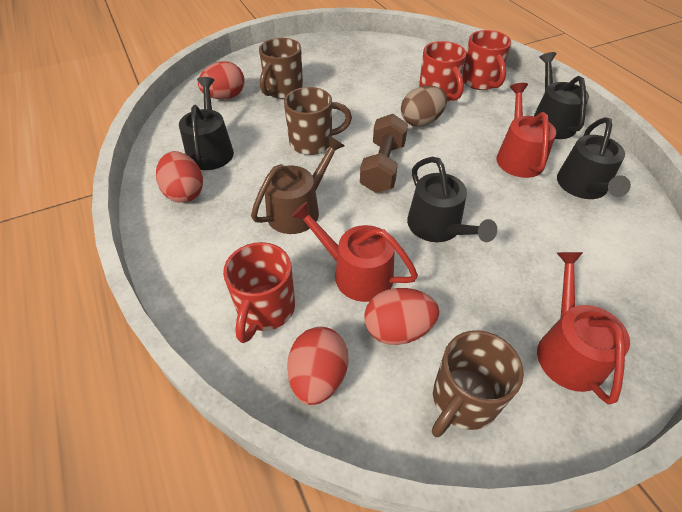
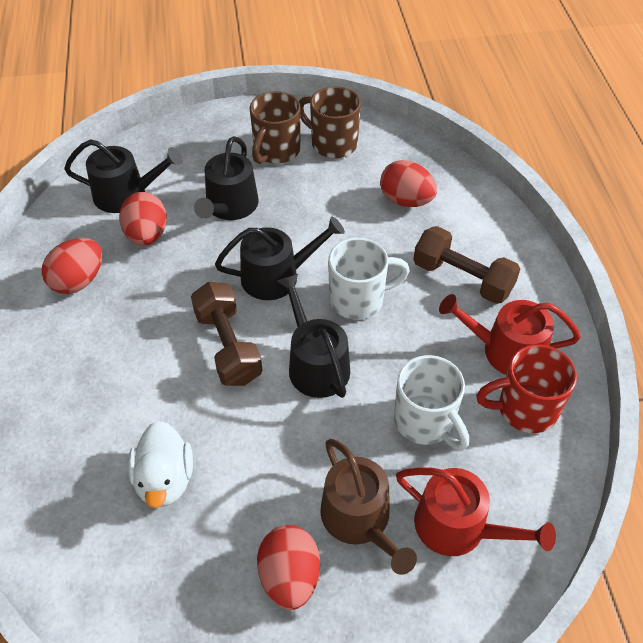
brown dumbbell: 1 -> 2
brown egg: 1 -> 0
brown mug: 3 -> 2
red mug: 3 -> 1
red watering can: 3 -> 2
white duck: 0 -> 1
white mug: 0 -> 2

